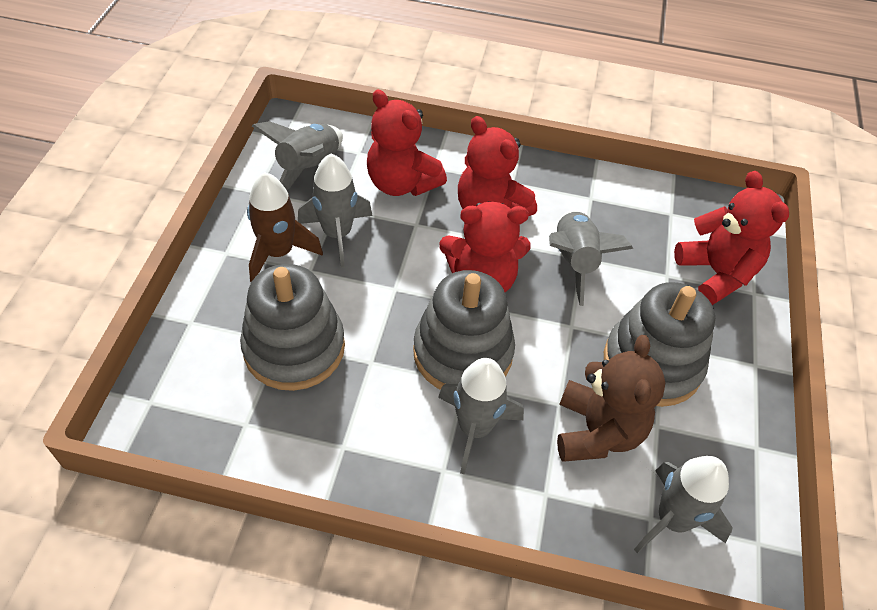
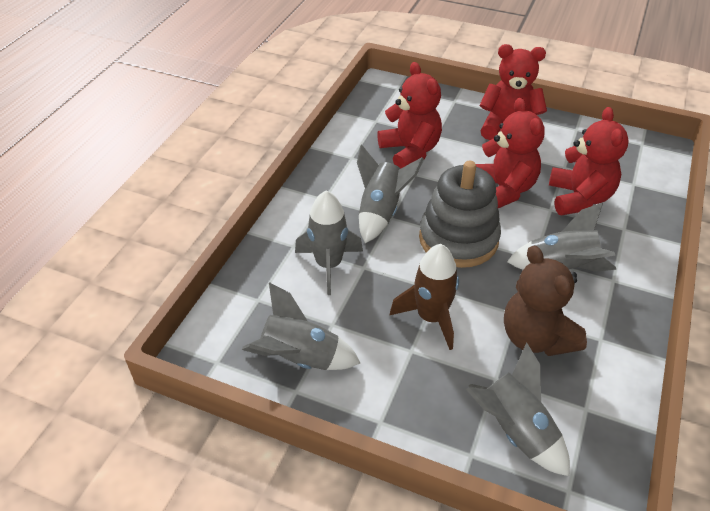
grey stacking toy: 3 -> 1

